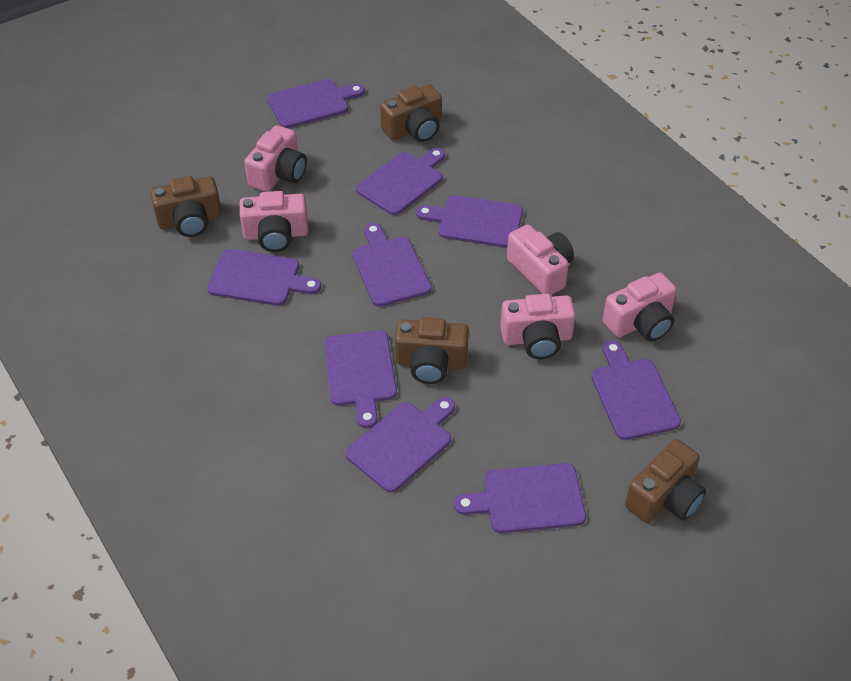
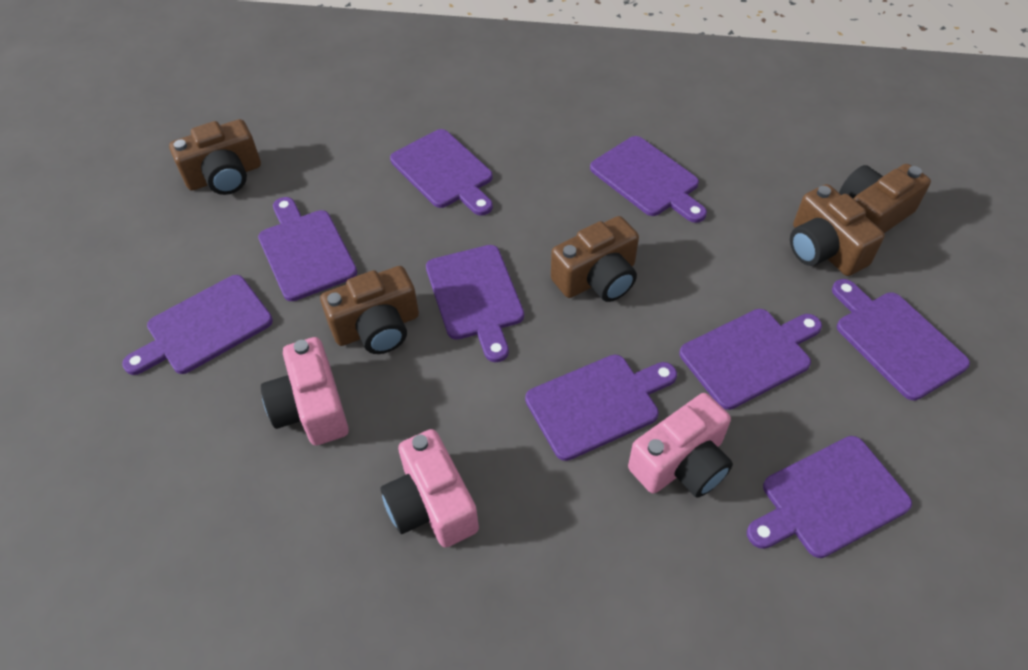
brown camera: 4 -> 5
pink camera: 5 -> 3

